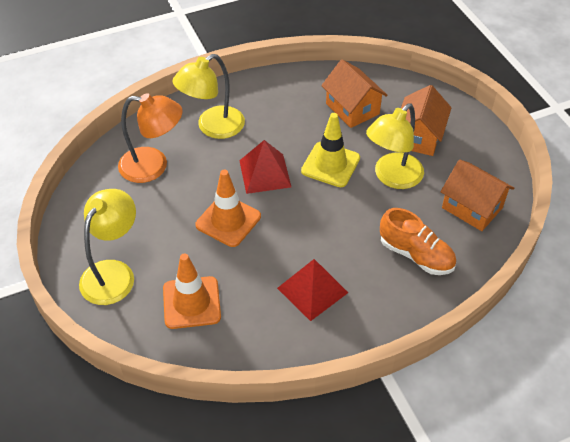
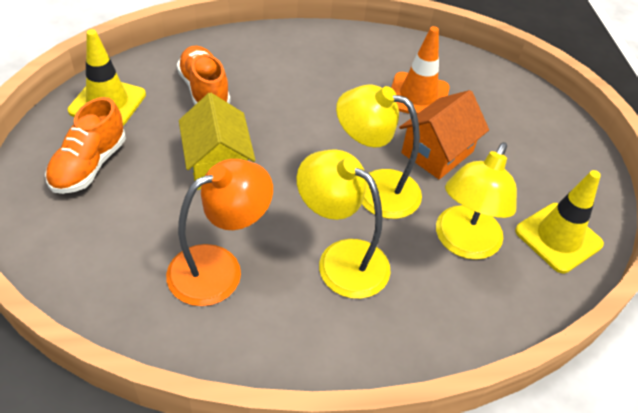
orange house: 3 -> 1
orange shoe: 1 -> 2
orange traffic cone: 2 -> 1
red pyramid: 2 -> 0
yellow house: 0 -> 1
yellow traffic cone: 1 -> 2

